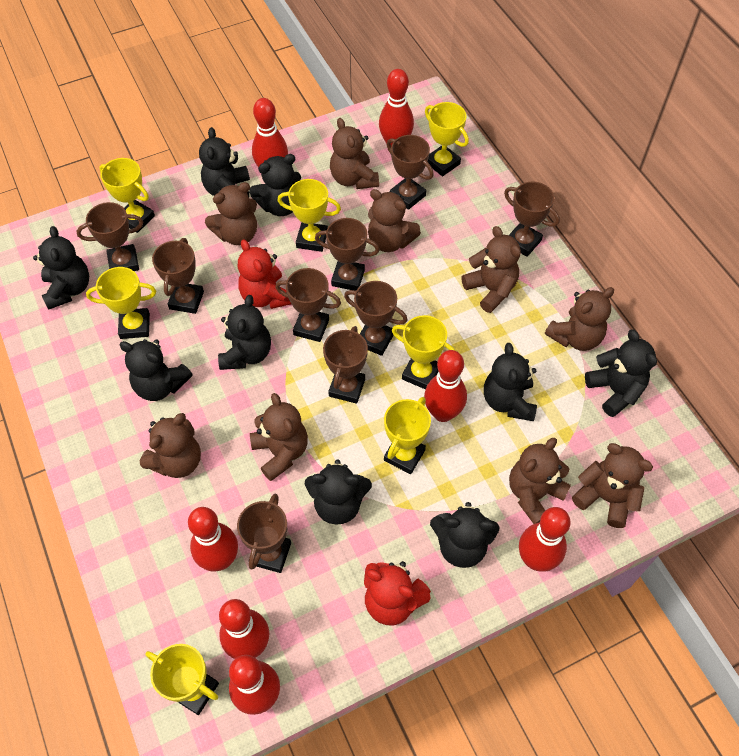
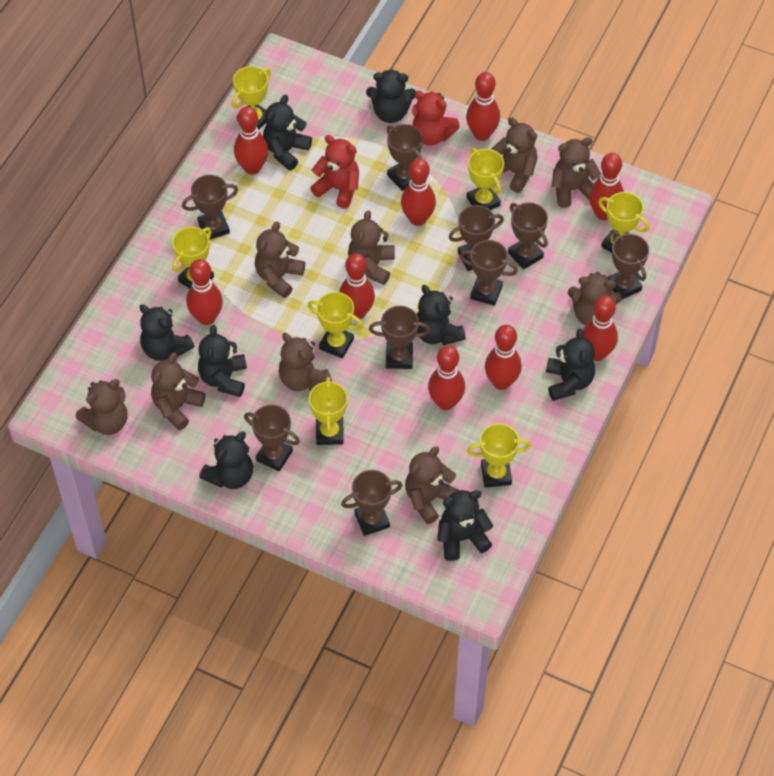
black teddy bear: 9 -> 8
red bowling pin: 7 -> 9

